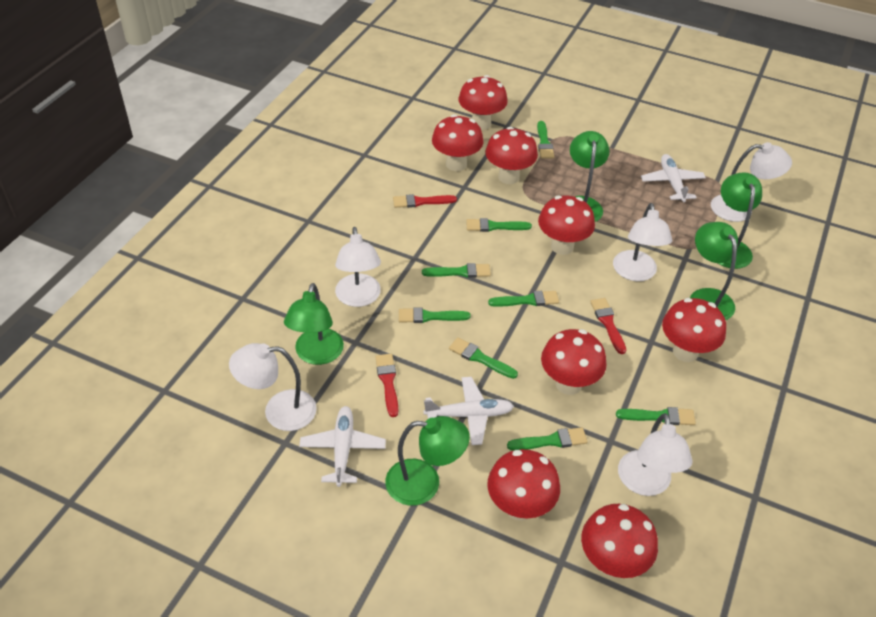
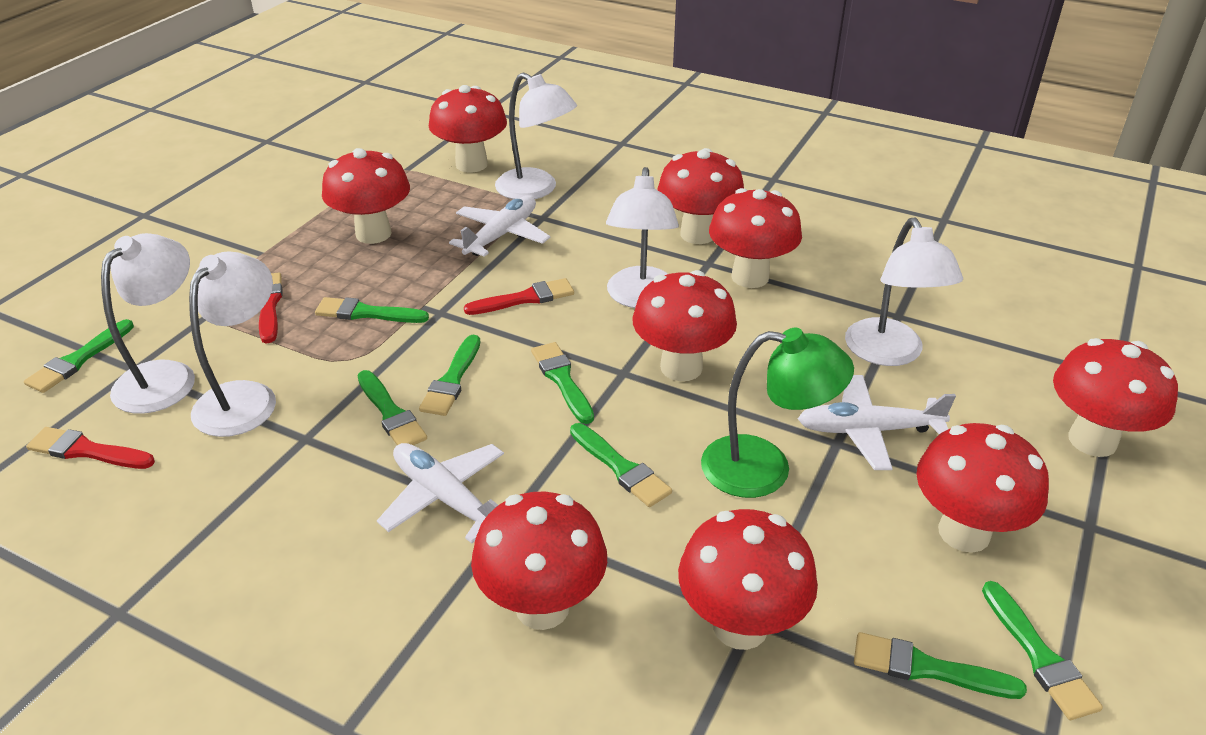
green lamp: 5 -> 1
red mushroom: 8 -> 9

